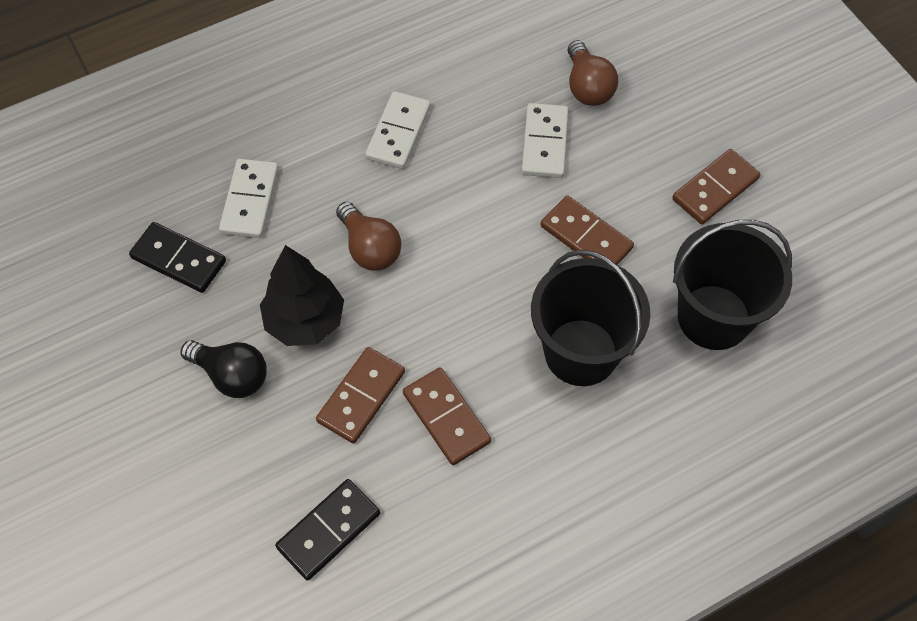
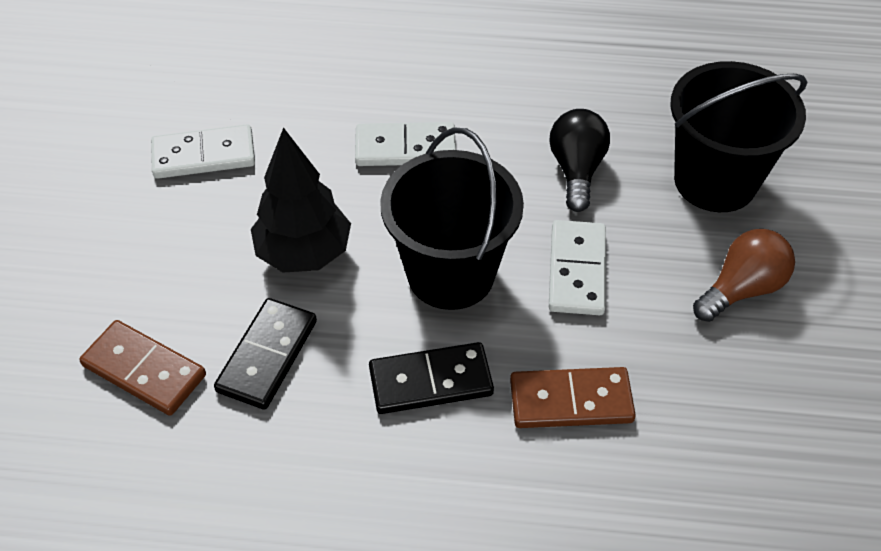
brown domino: 4 -> 2
brown light bulb: 2 -> 1

